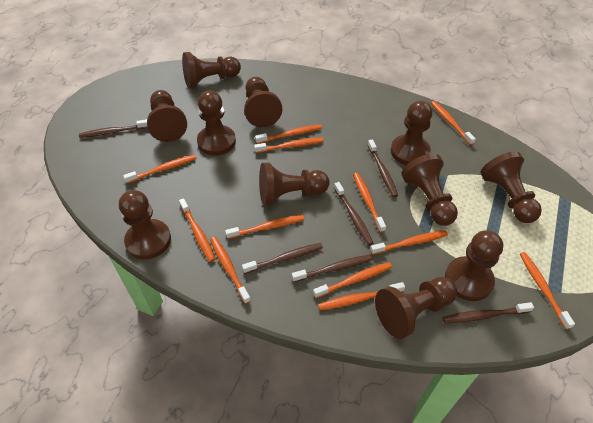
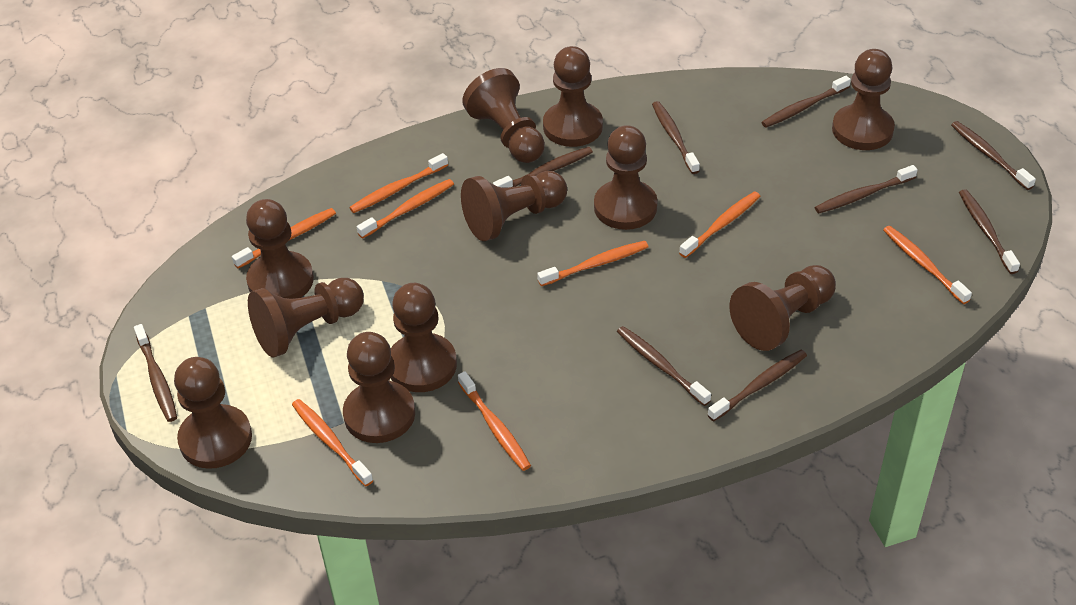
brown toothbrush: 6 -> 9
orange toothbrush: 12 -> 8

